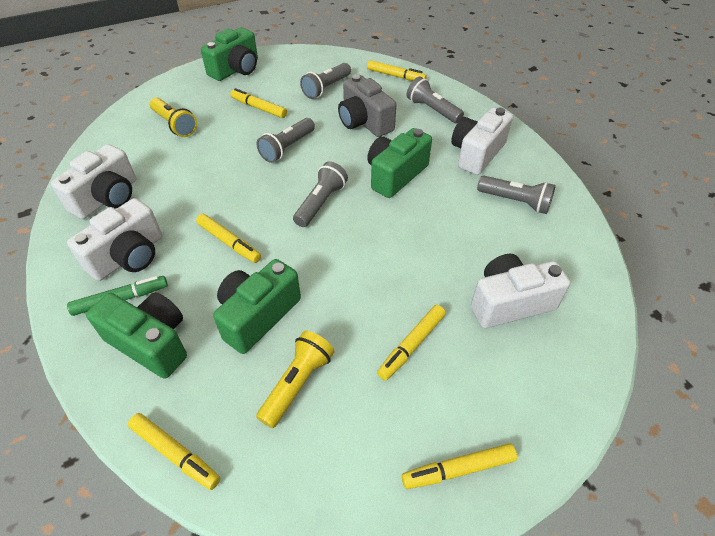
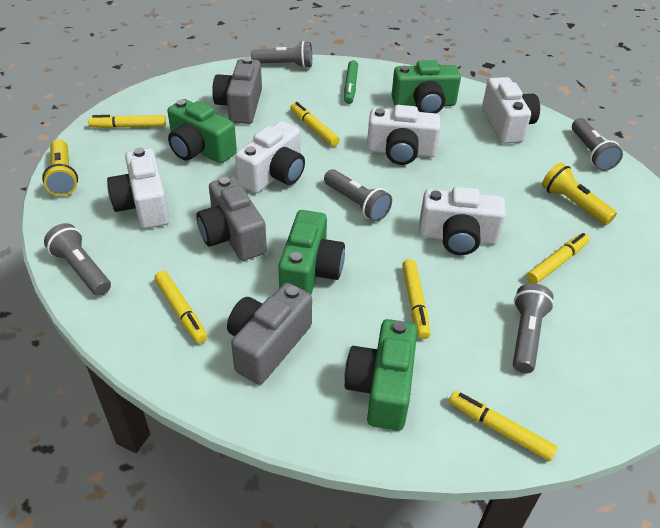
grey camera: 1 -> 3
white camera: 4 -> 5

